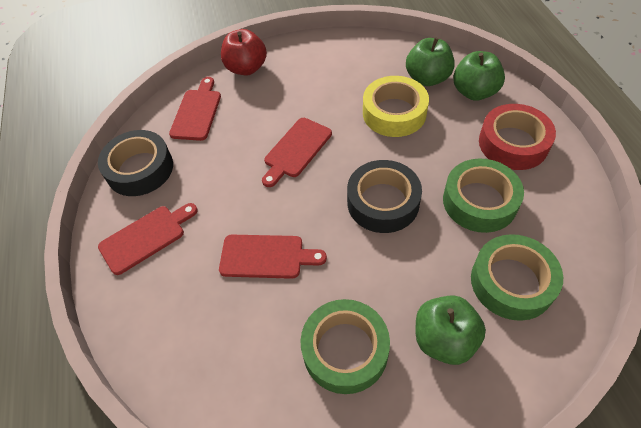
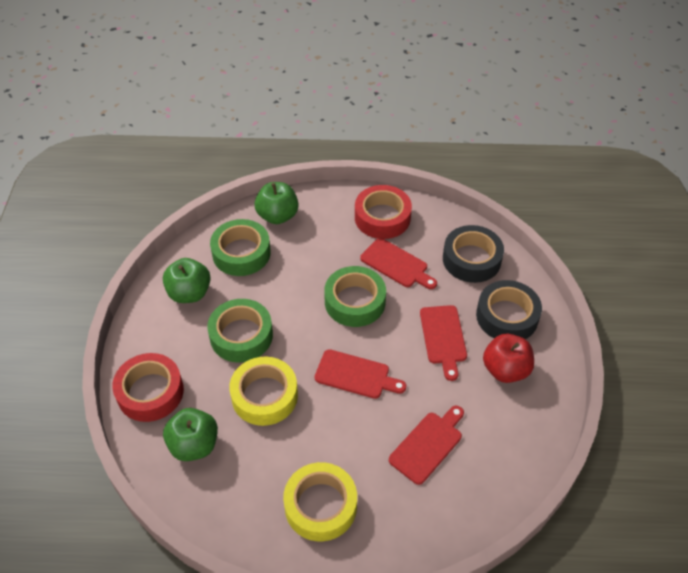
red tape: 1 -> 2
yellow tape: 1 -> 2

